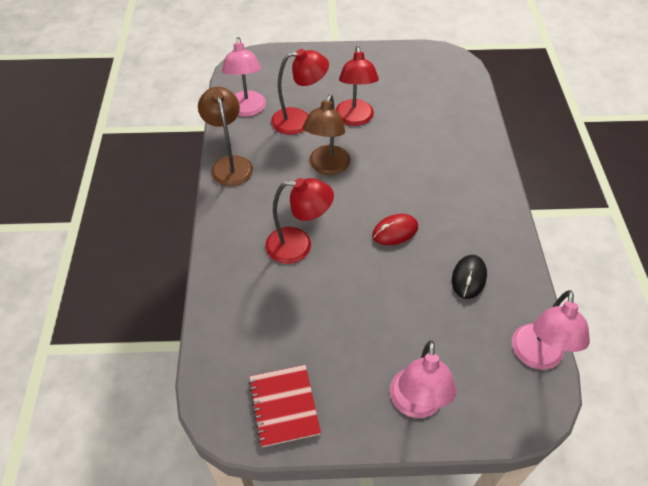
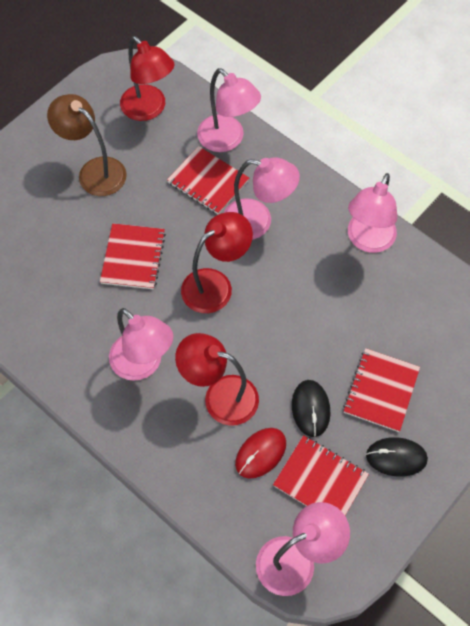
black mouse: 1 -> 2
brown lamp: 2 -> 1
pink lamp: 3 -> 5
red notebook: 1 -> 4

